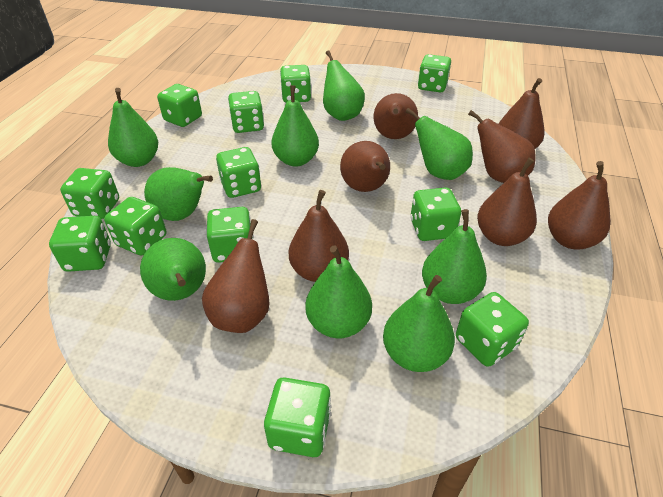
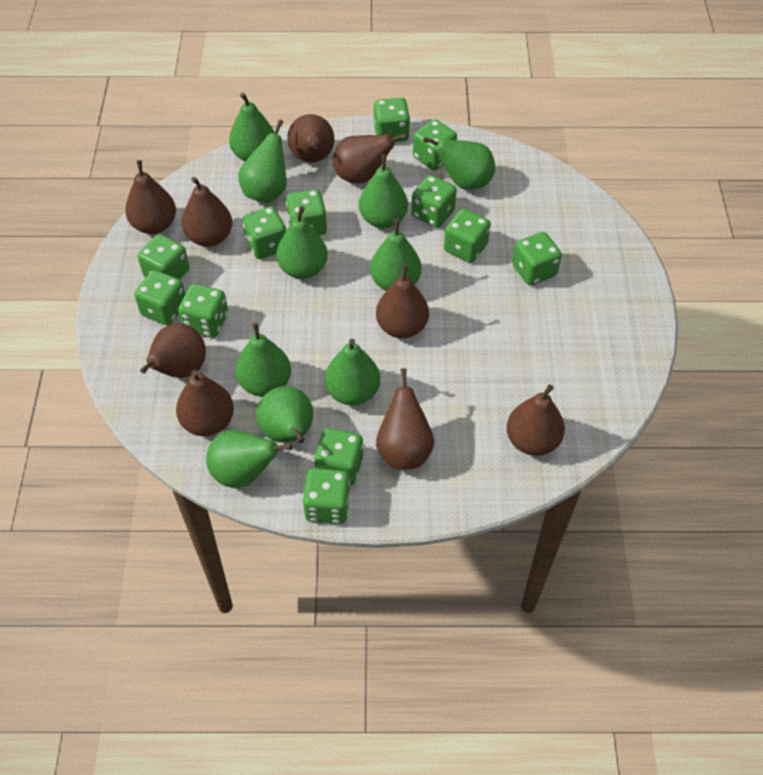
brown pear: 8 -> 9
green pear: 9 -> 10

